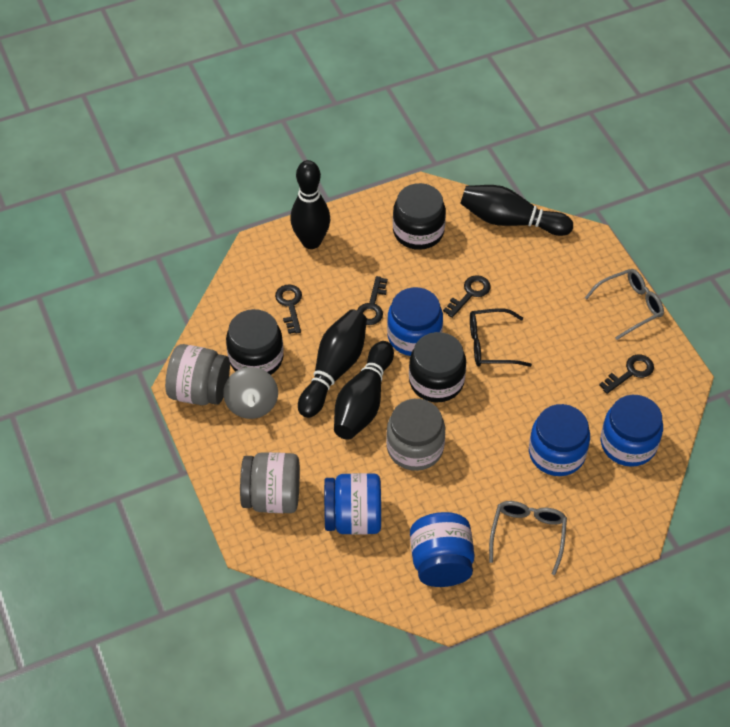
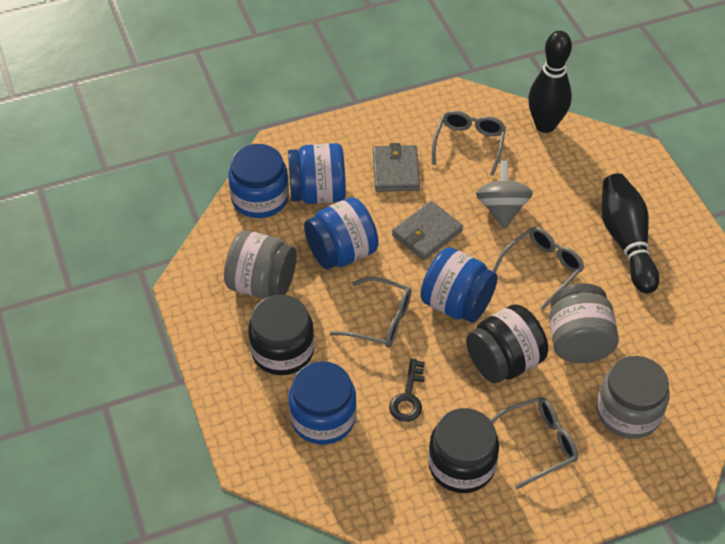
black bowling pin: 4 -> 2
black glasses: 1 -> 0
black key: 4 -> 1
grey glasses: 2 -> 4
grey wallet: 0 -> 2

